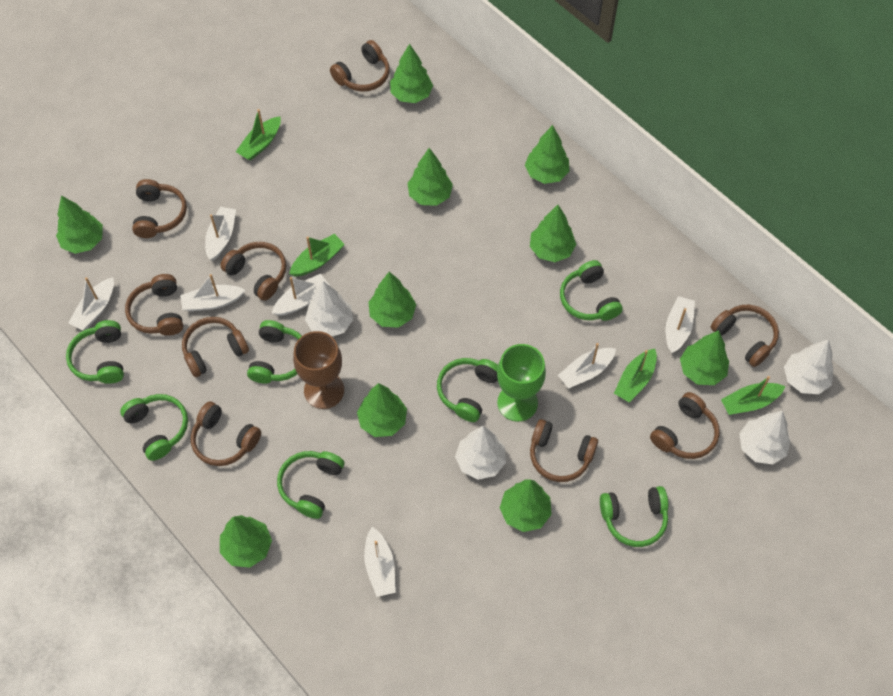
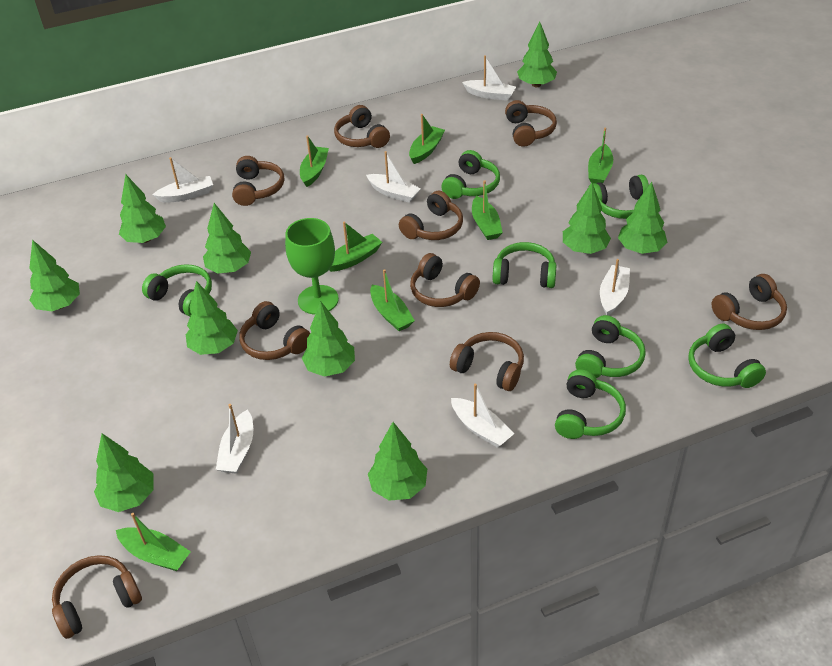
brown goblet: 1 -> 0
green boat: 4 -> 7
white boat: 7 -> 6
white tree: 4 -> 0

